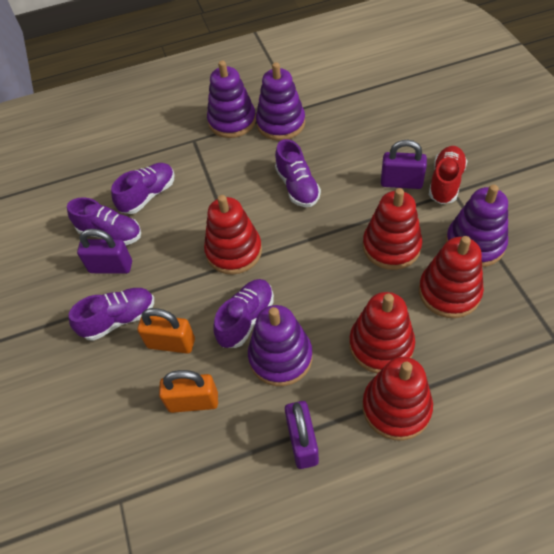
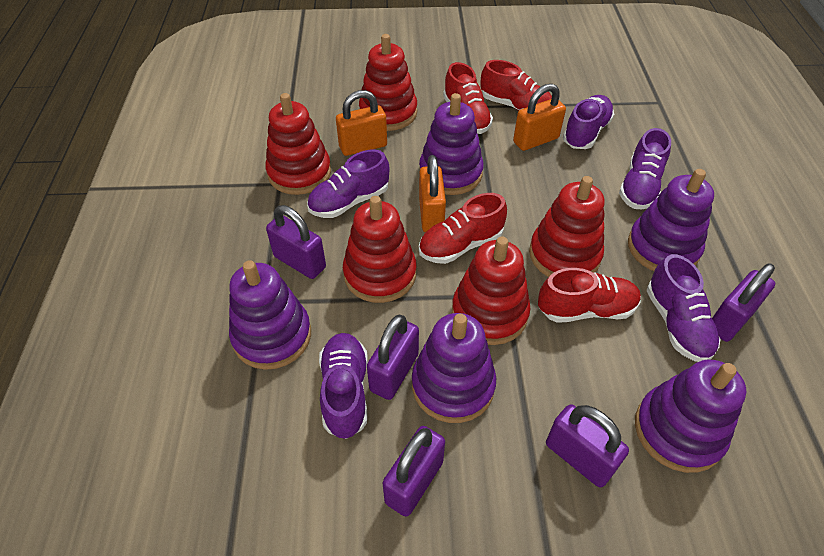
orange padlock: 2 -> 3
purple padlock: 3 -> 5
purple stacking toy: 4 -> 5
red shoe: 1 -> 4

